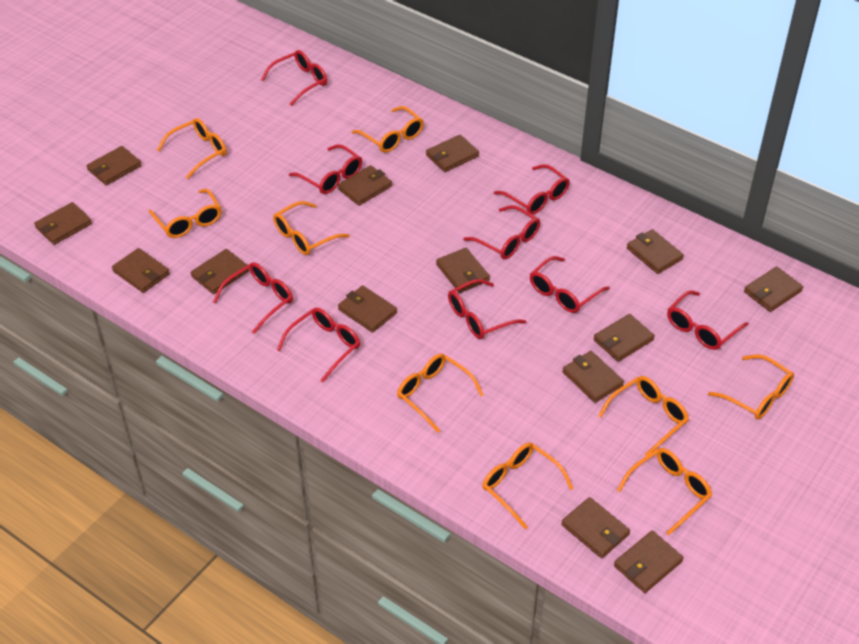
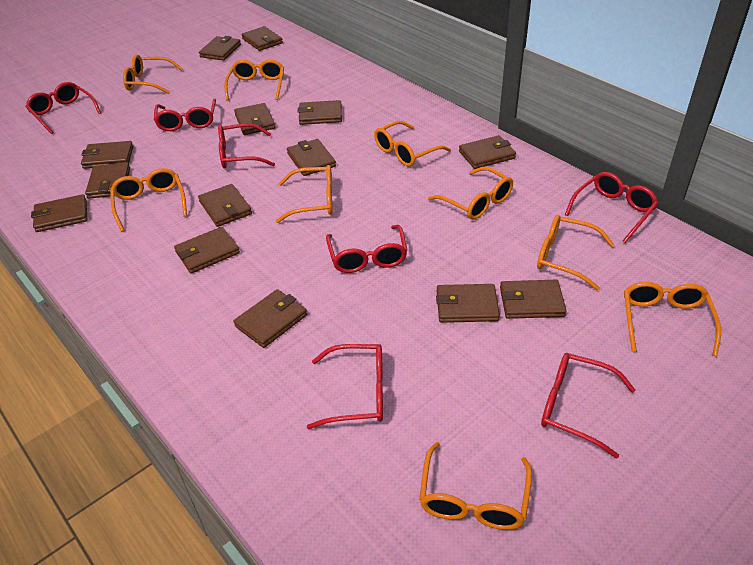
red glasses: 9 -> 7

